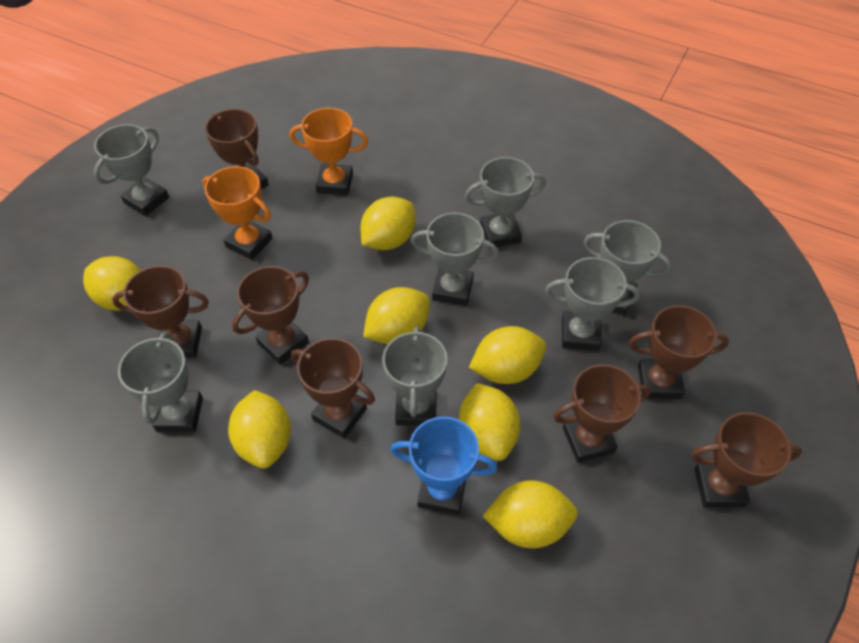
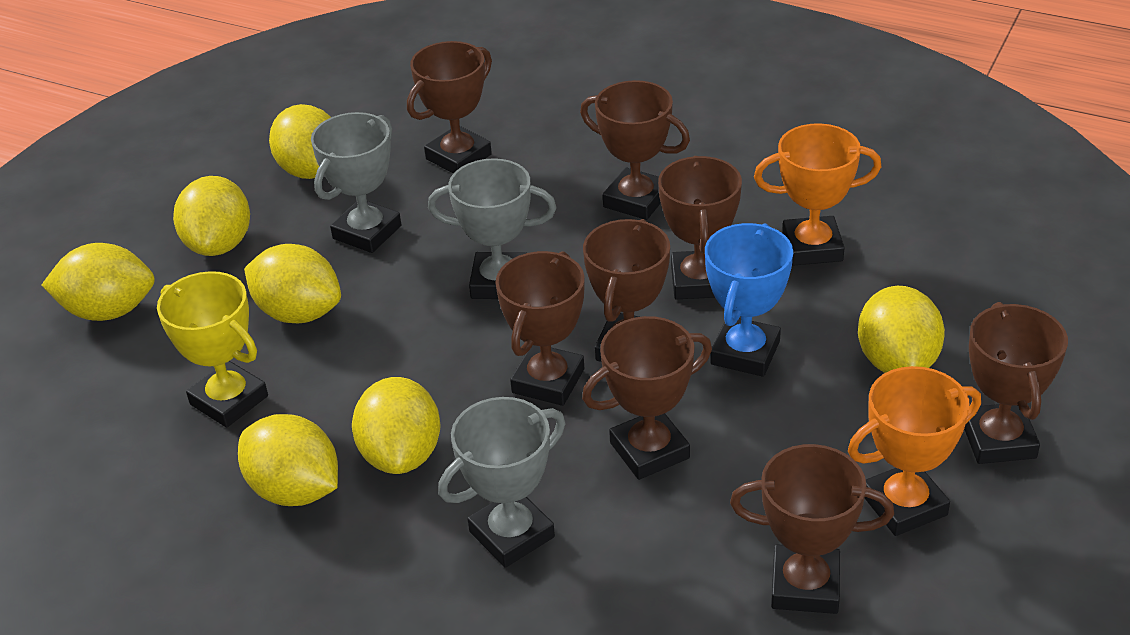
brown trophy: 7 -> 8
grey trophy: 7 -> 3
yellow trophy: 0 -> 1

